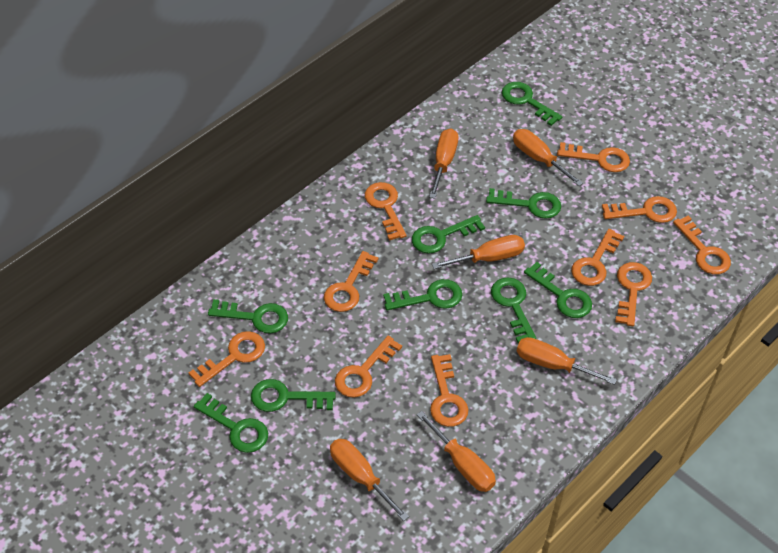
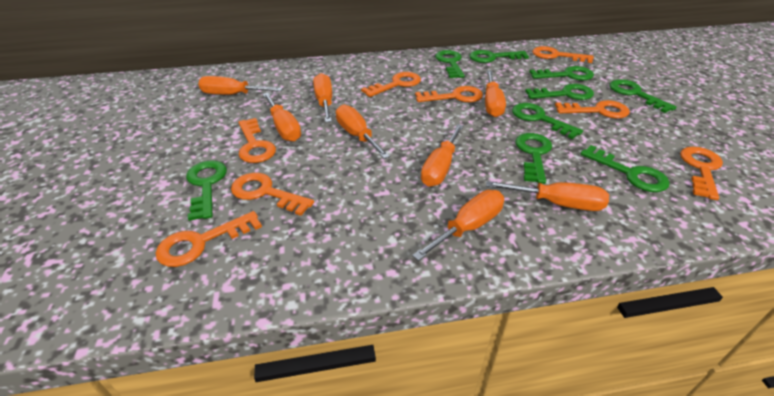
orange key: 10 -> 8
orange screwdriver: 6 -> 8

